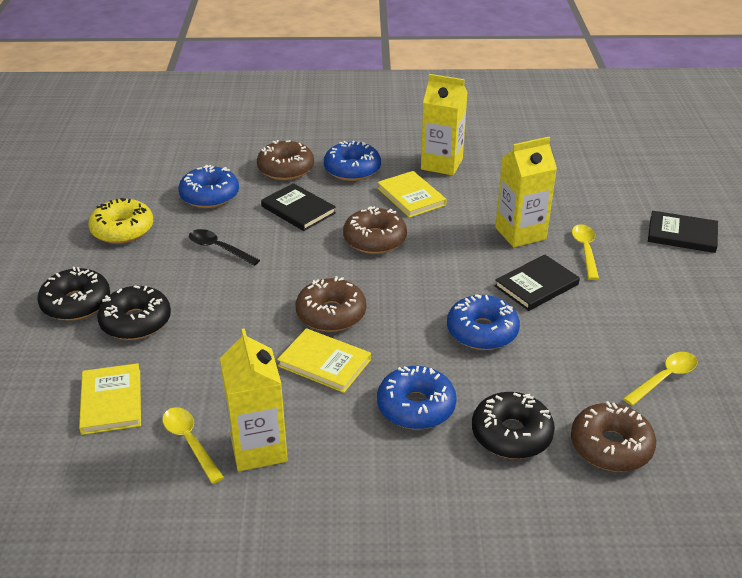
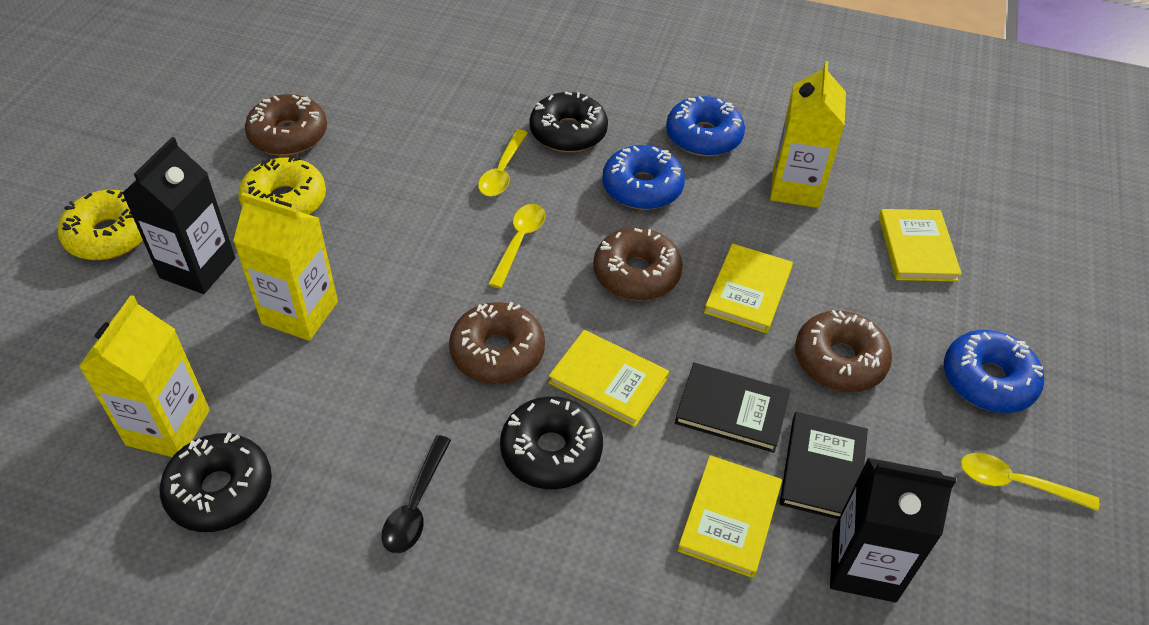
black book: 3 -> 2
black carton: 0 -> 2
blue donut: 4 -> 3
yellow book: 3 -> 4
yellow donut: 1 -> 2

